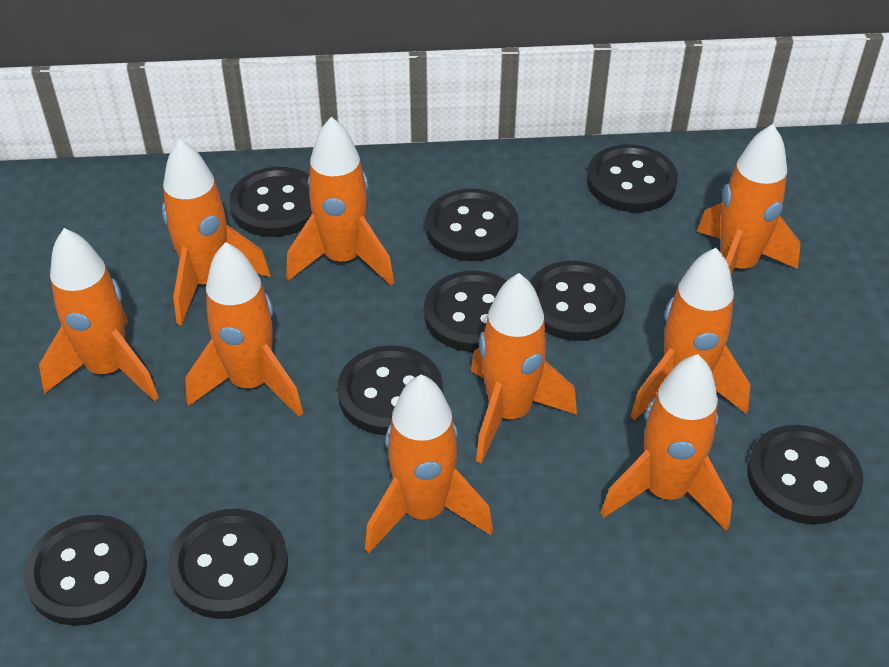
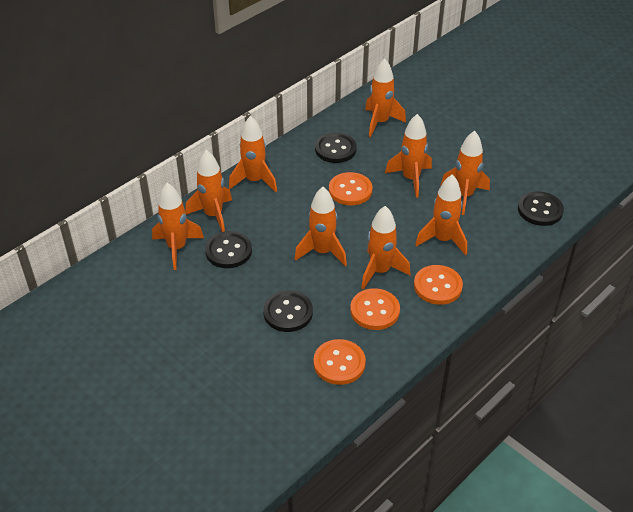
black button: 9 -> 4
orange button: 0 -> 4

